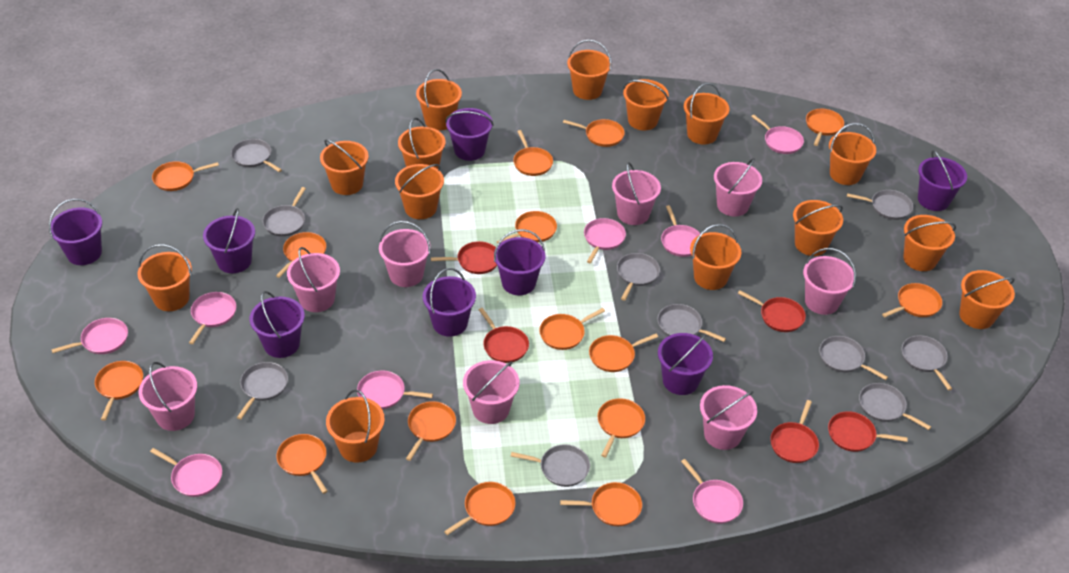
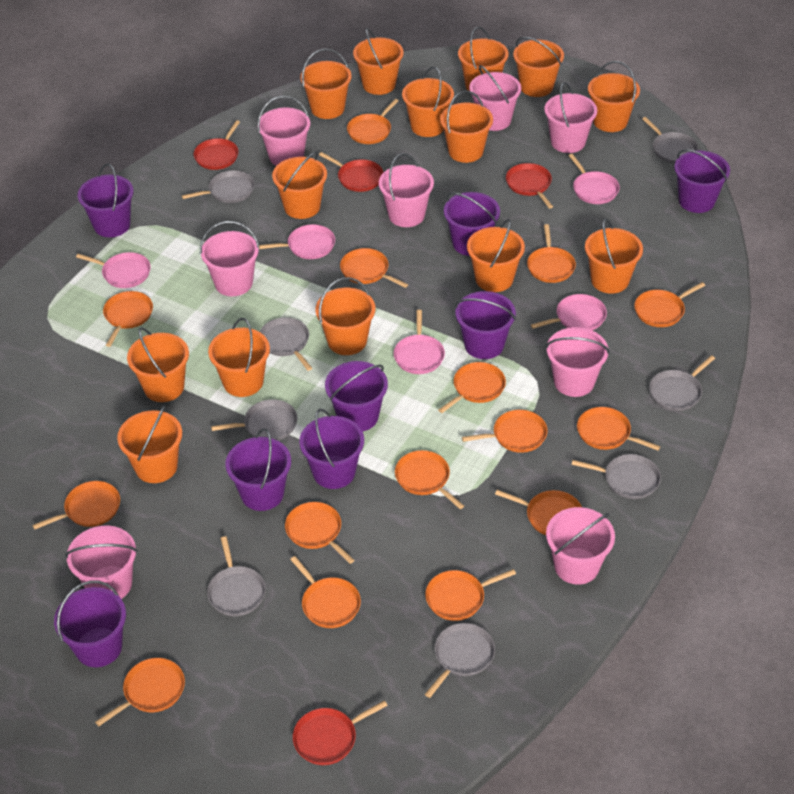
grey pan: 10 -> 8
pink pan: 8 -> 5
red pan: 5 -> 4

